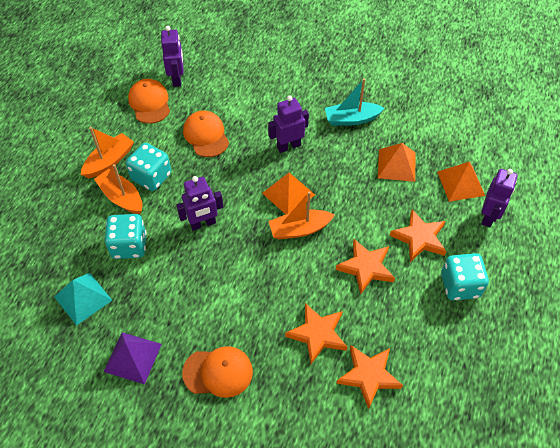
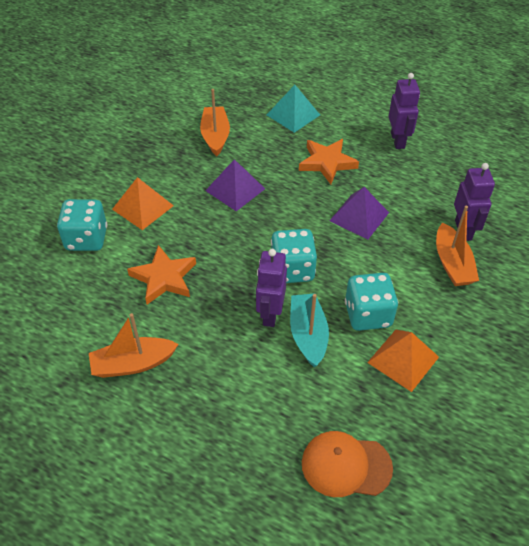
orange cap: 3 -> 1
orange pyramid: 3 -> 2
orange star: 4 -> 2
purple pyramid: 1 -> 2
purple robot: 4 -> 3

